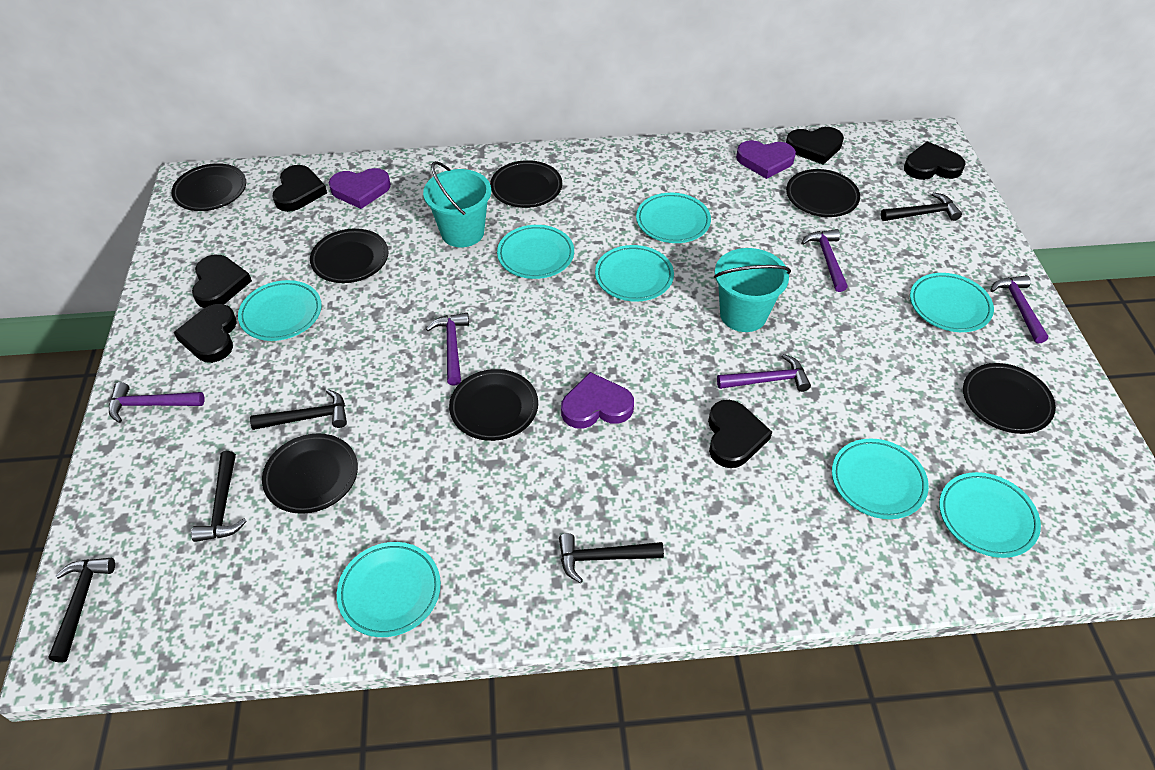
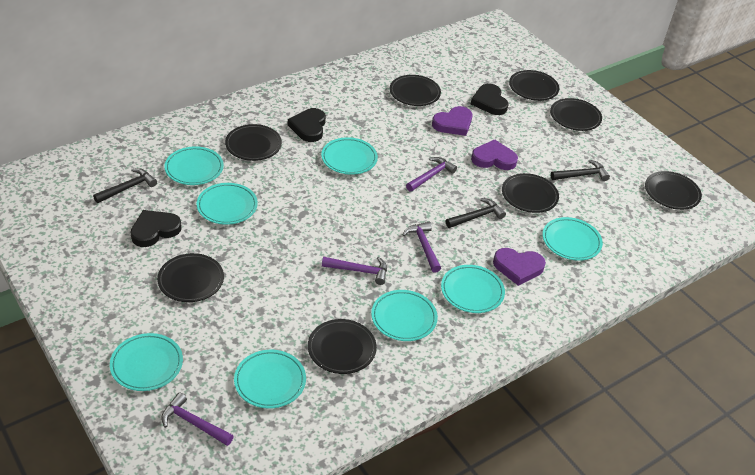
black hammer: 5 -> 3
black heart: 6 -> 3
black plate: 7 -> 8
purple hammer: 5 -> 4
turquoise bucket: 2 -> 0

